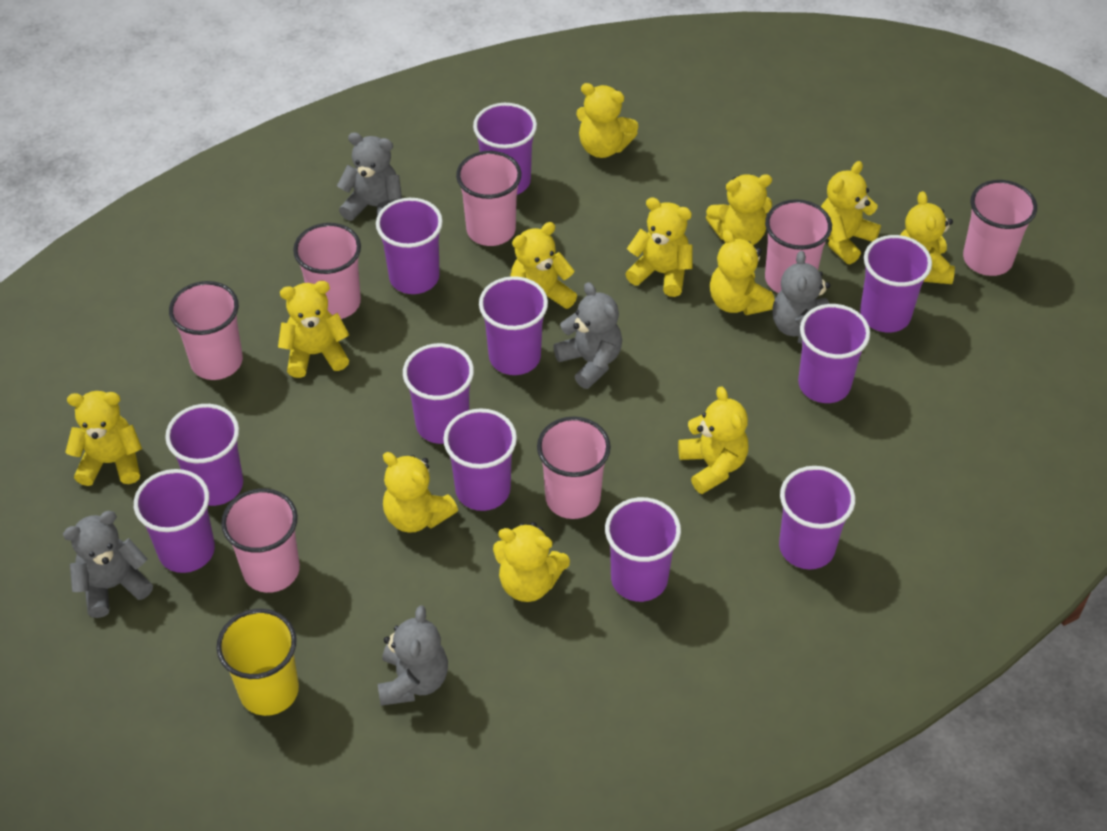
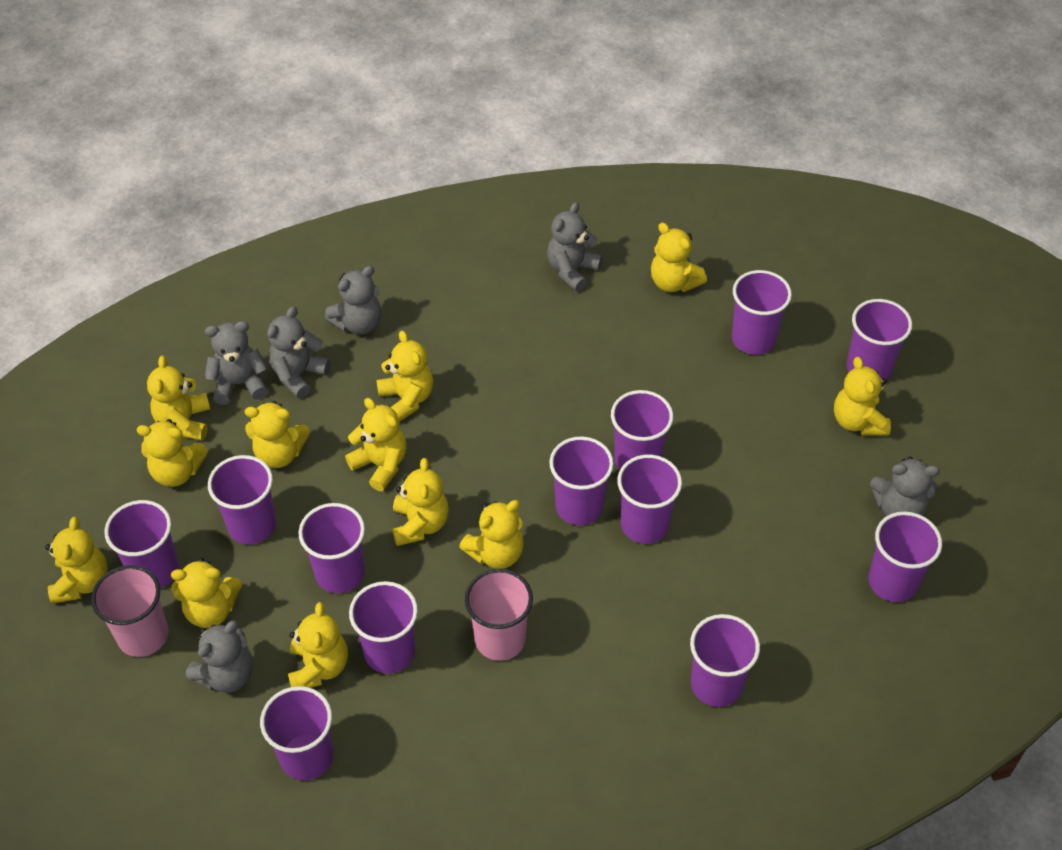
grey teddy bear: 5 -> 6
pink cup: 7 -> 2
purple cup: 11 -> 12
yellow cup: 1 -> 0

